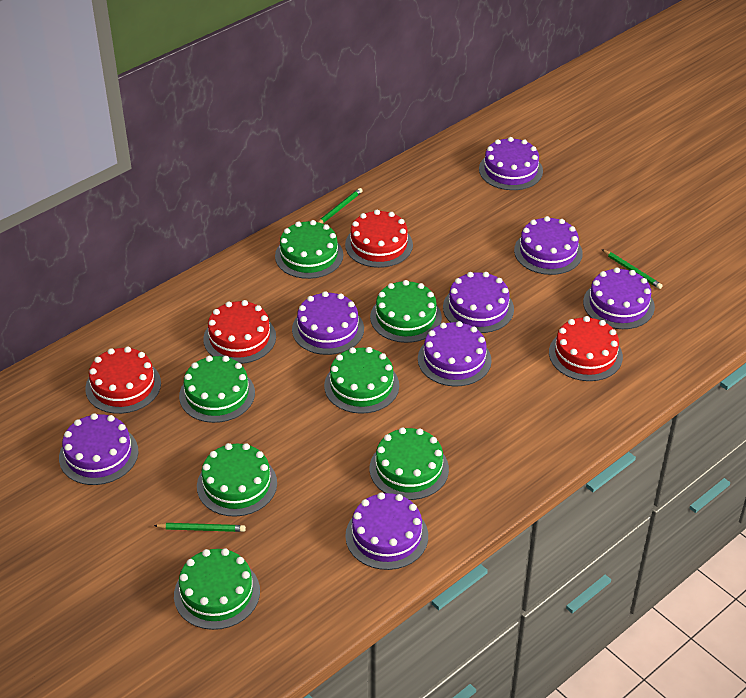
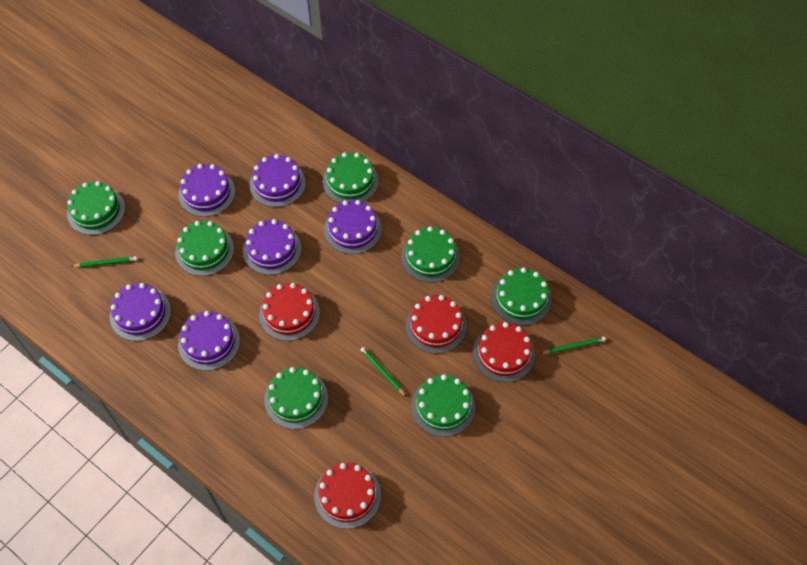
purple cake: 8 -> 6

